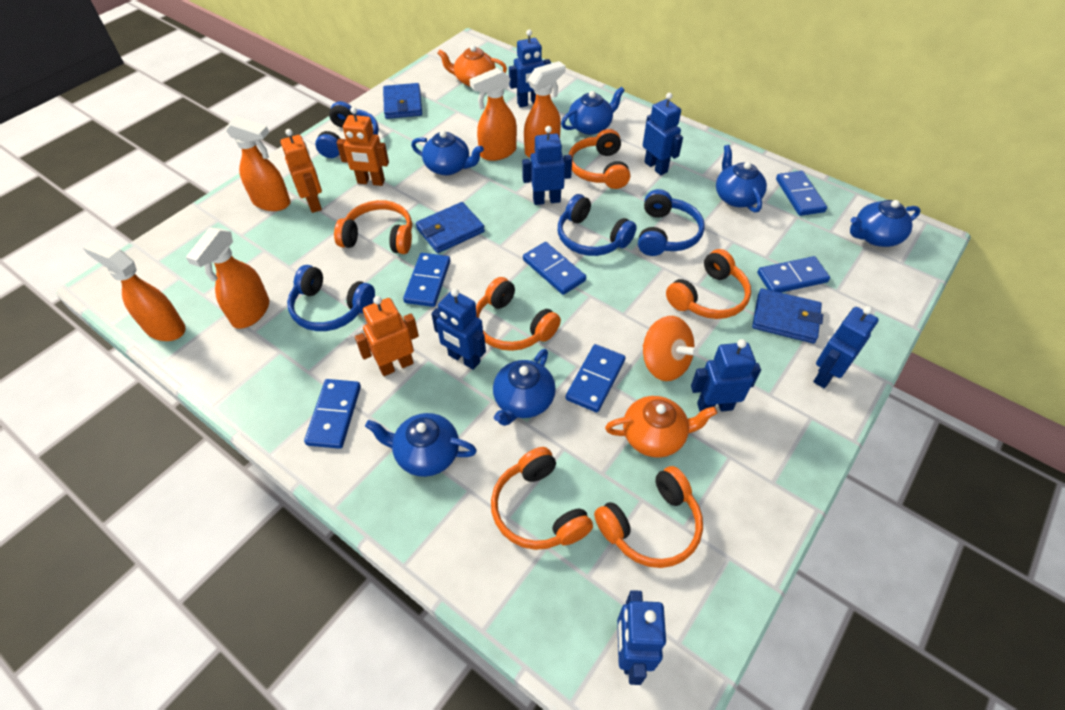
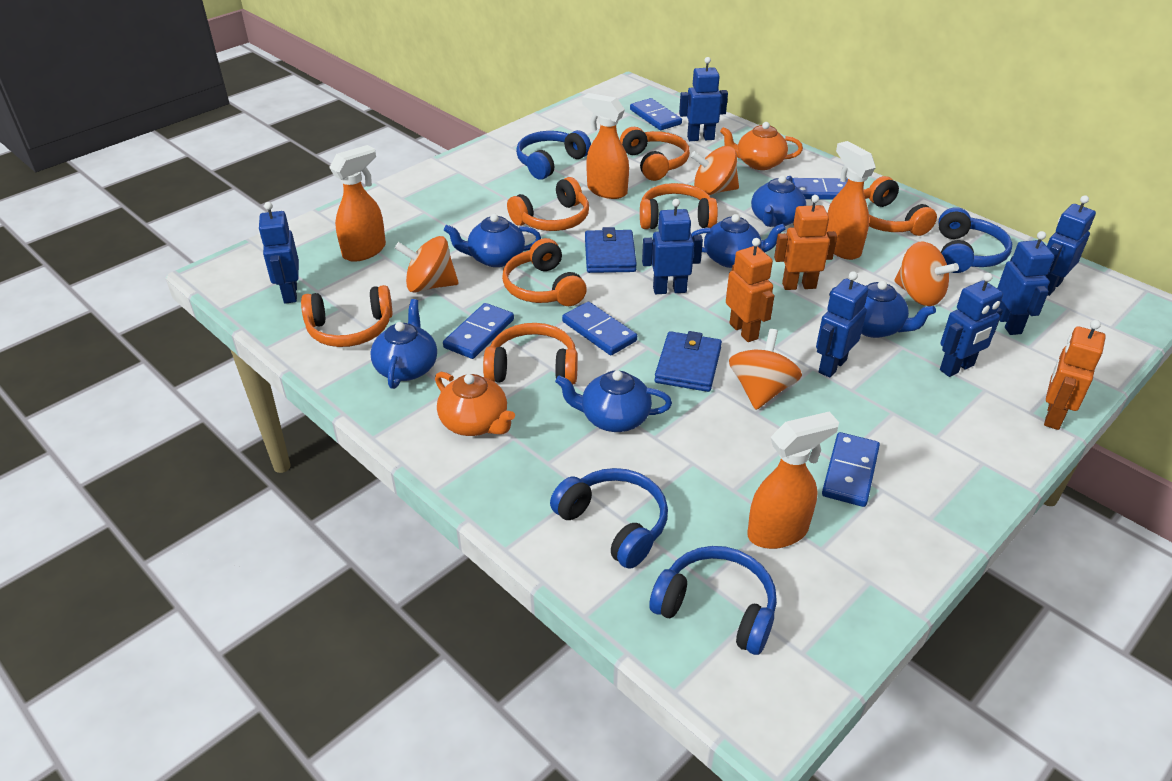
blue domino: 6 -> 5
blue wallet: 3 -> 2
orange headphones: 6 -> 7
orange spinning top: 1 -> 4
orange spray bottle: 5 -> 4

